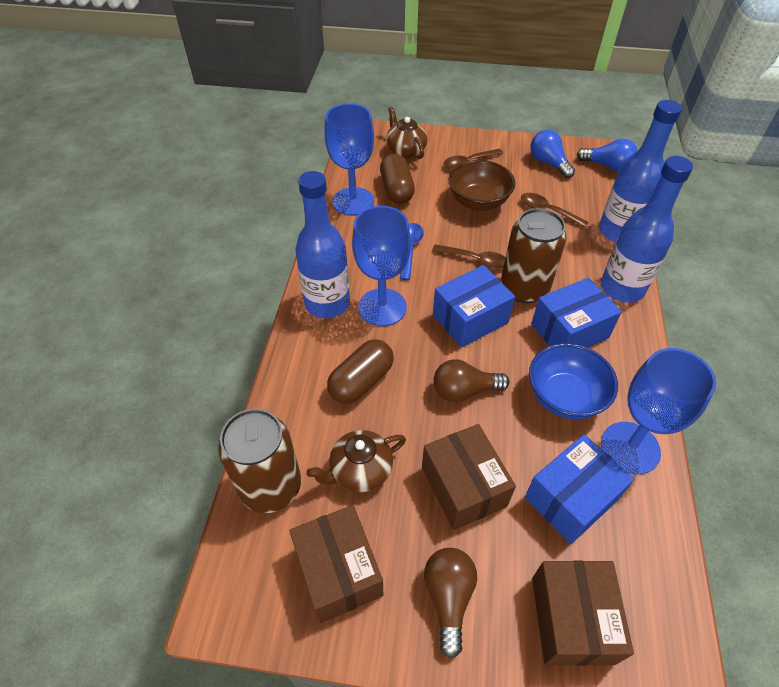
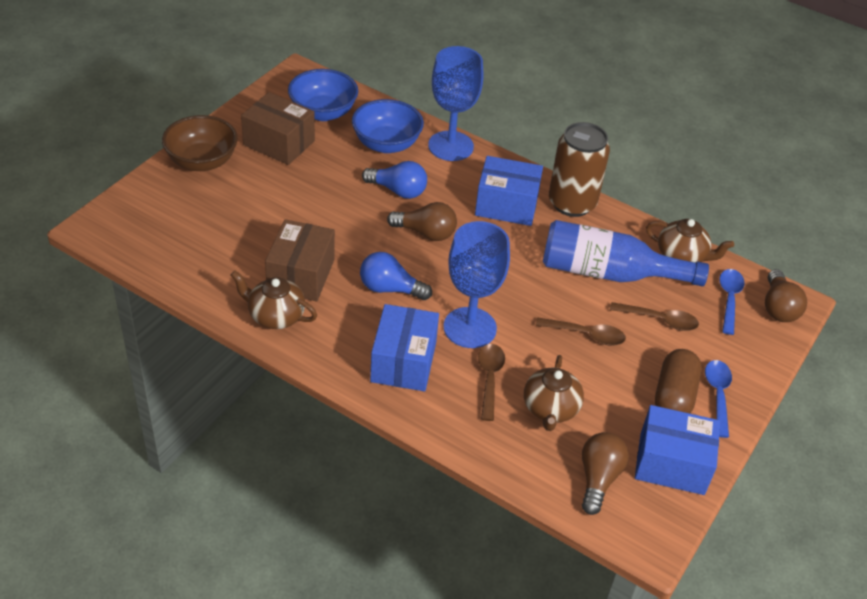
blue bottle: 3 -> 1
blue bowl: 1 -> 2
blue goblet: 3 -> 2
blue spoon: 1 -> 2
brown box: 3 -> 2
brown can: 2 -> 1
brown capsule: 2 -> 1
brown light bulb: 2 -> 3
brown teapot: 2 -> 3

